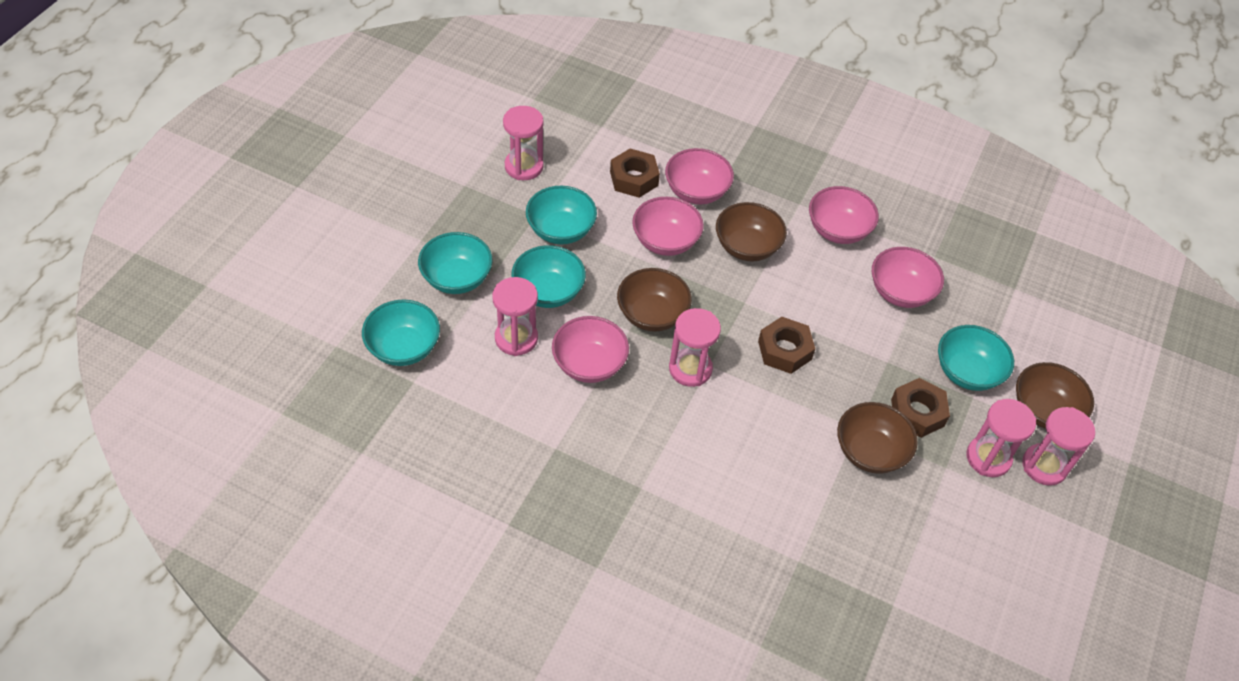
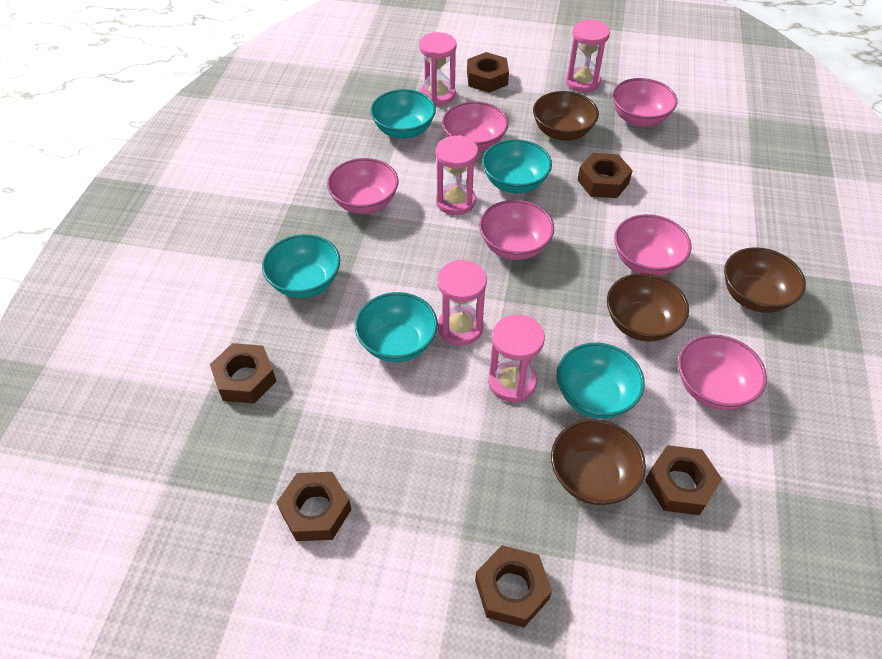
brown nut: 3 -> 6
pink bowl: 5 -> 6

